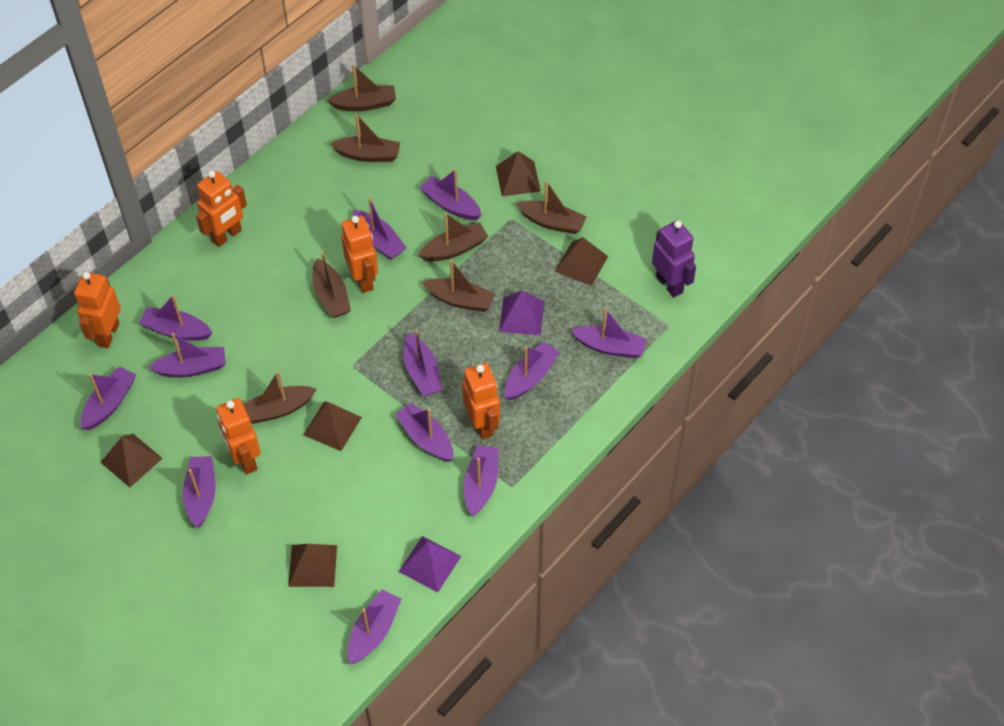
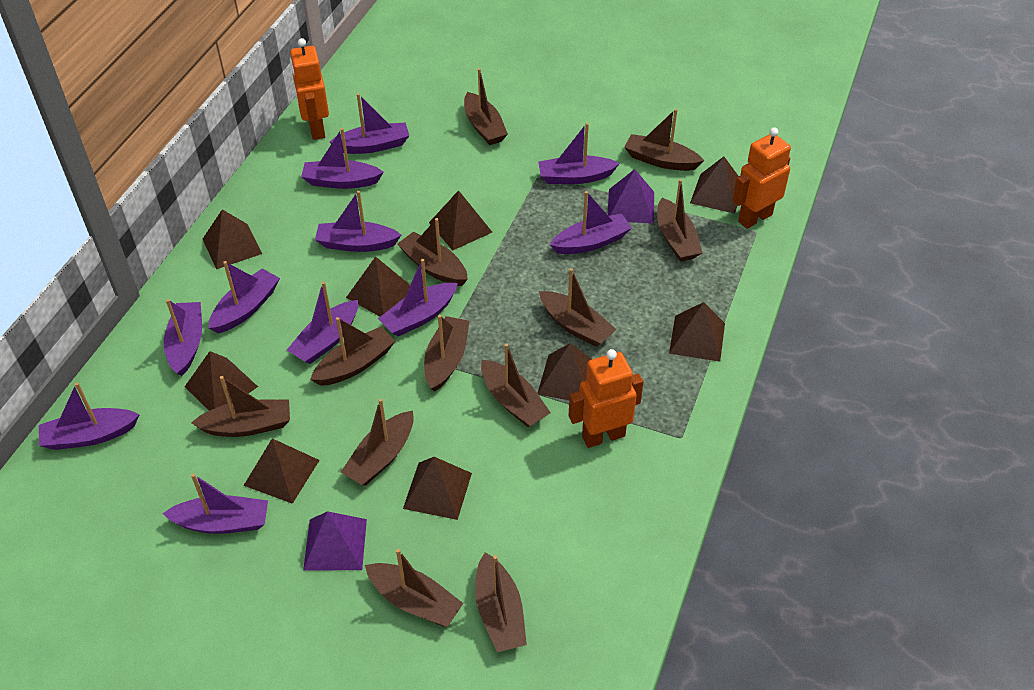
brown boat: 7 -> 12
brown pyramid: 5 -> 9
orange robot: 5 -> 3
purple boat: 12 -> 11
purple robot: 1 -> 0

